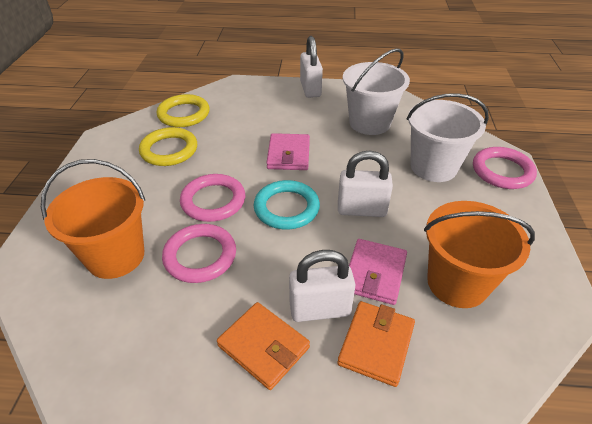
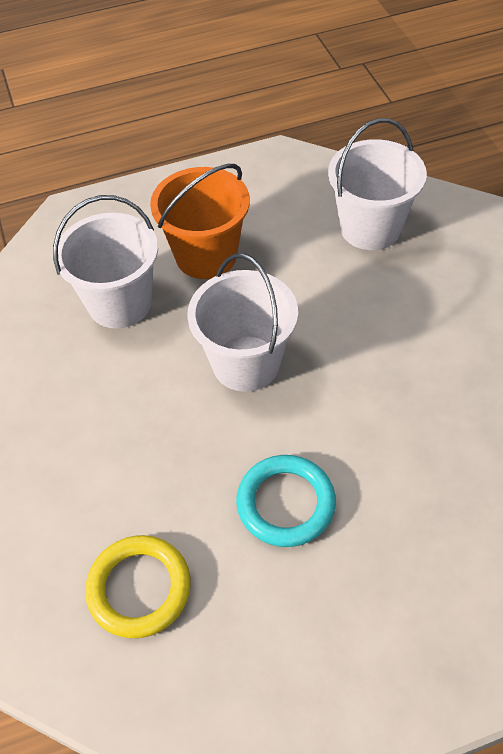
orange bucket: 2 -> 1
orange wallet: 2 -> 0
pink ring: 3 -> 0
pink wallet: 2 -> 0
white bucket: 2 -> 3
white padlock: 3 -> 0
yellow ring: 2 -> 1

